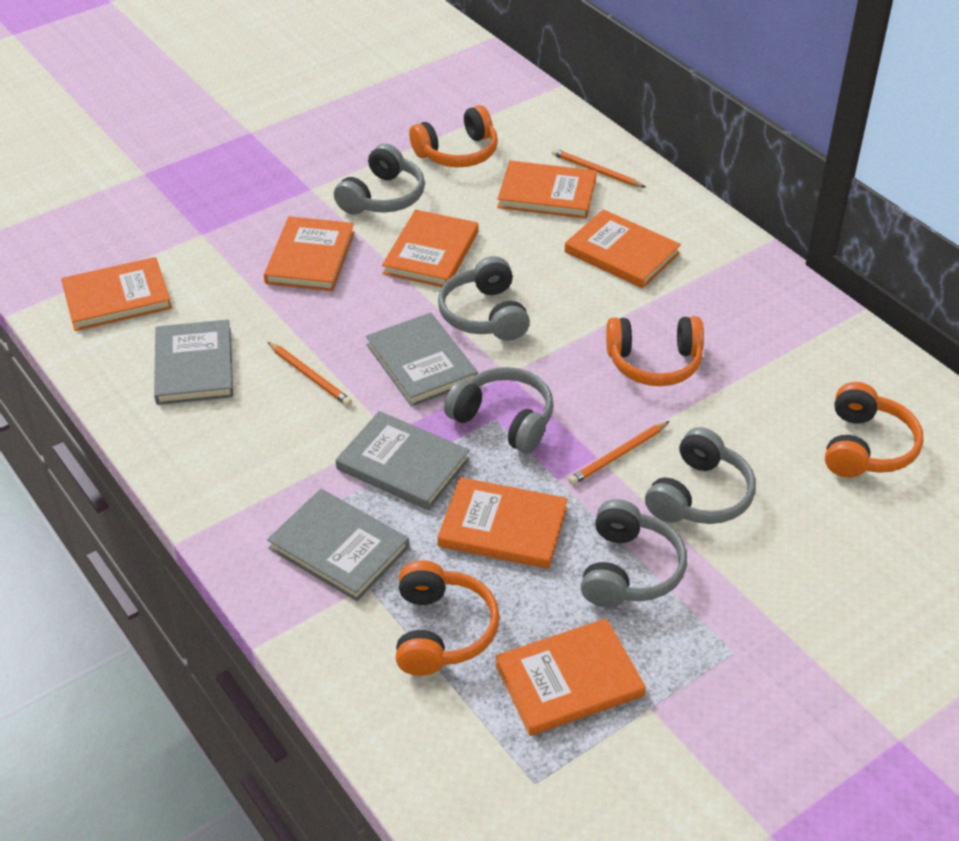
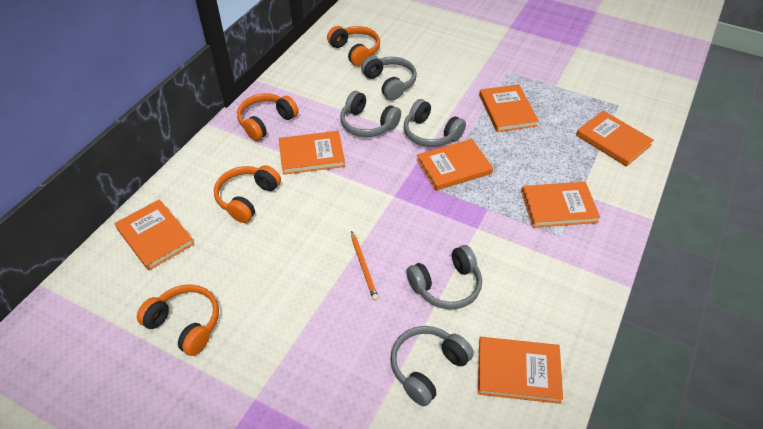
grey book: 4 -> 0
orange pencil: 3 -> 1

